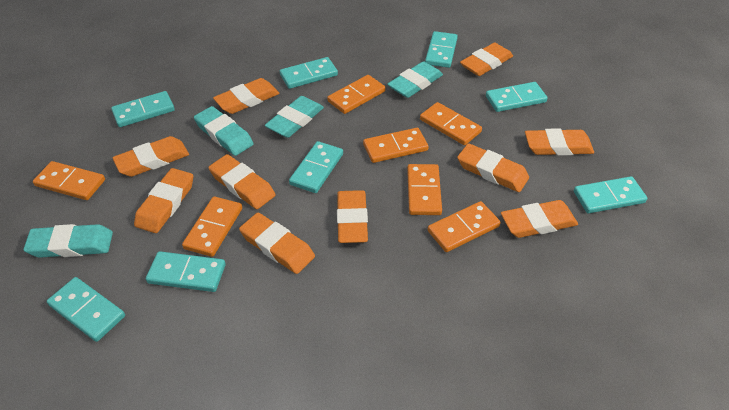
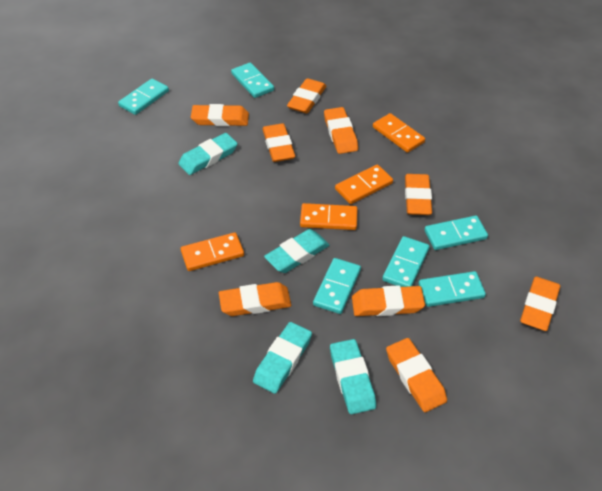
orange domino: 7 -> 4
orange eraser: 10 -> 9
turquoise domino: 8 -> 6

